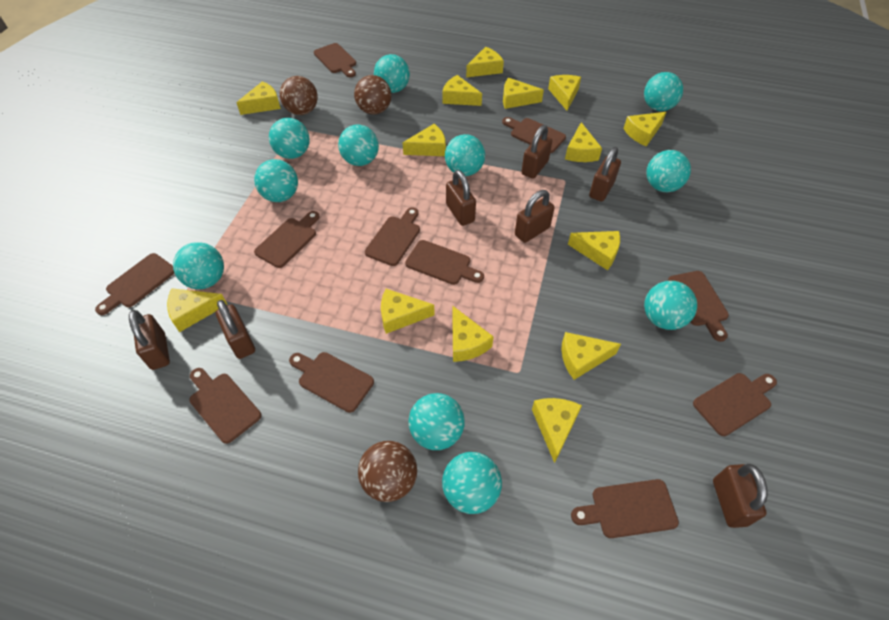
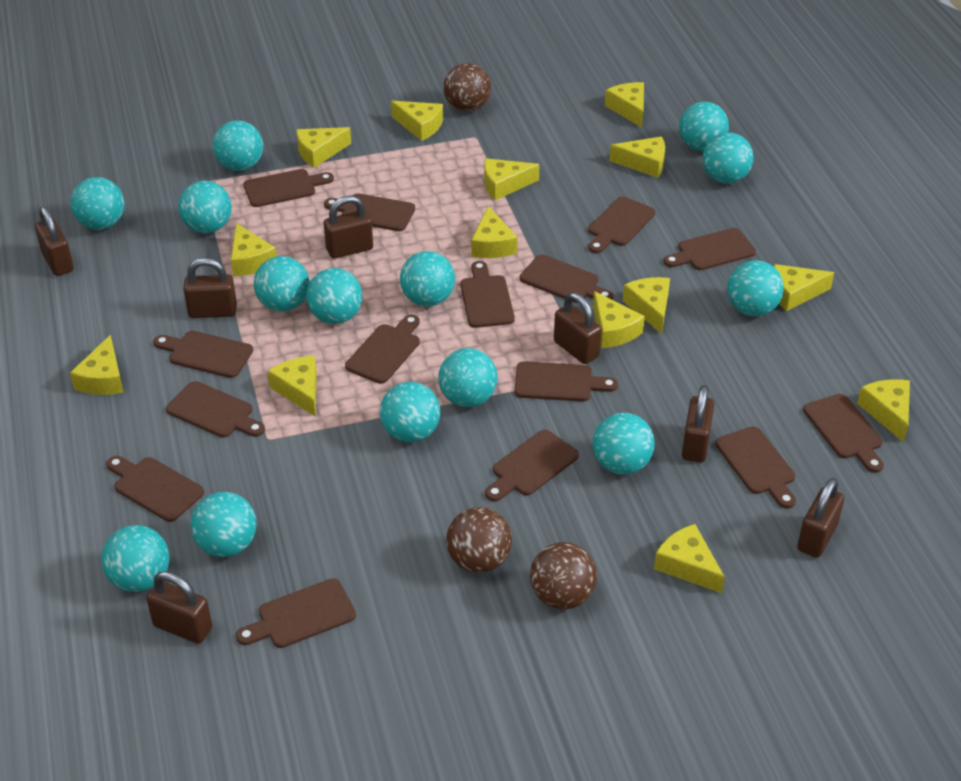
brown cutting board: 11 -> 15
turquoise ball: 11 -> 14

